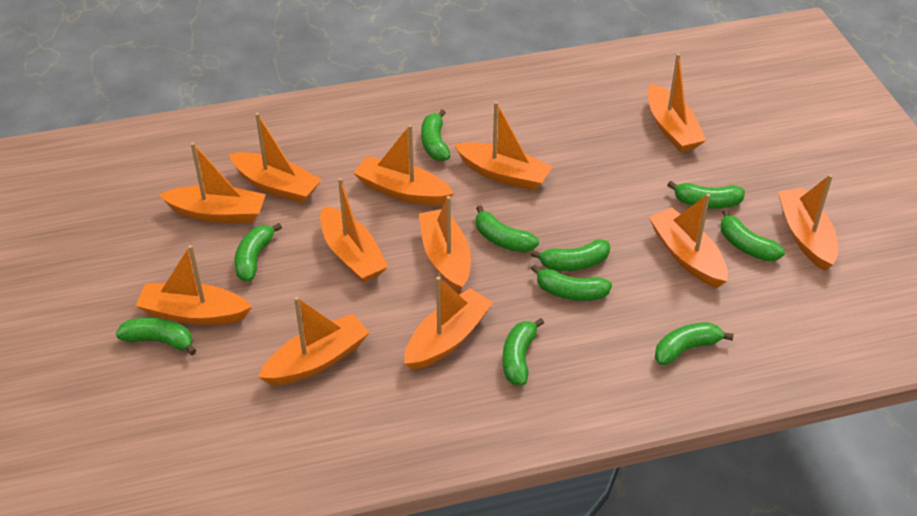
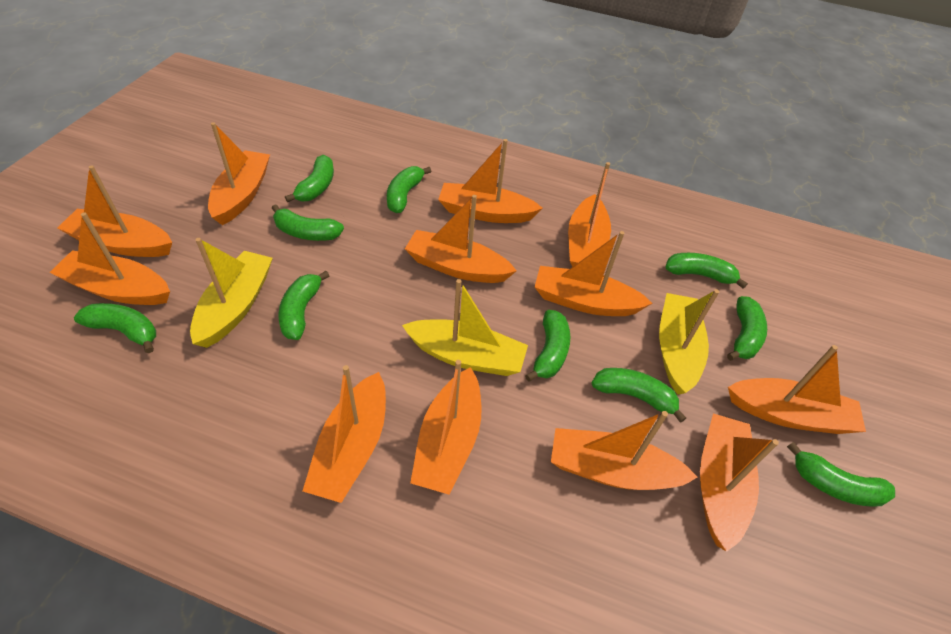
yellow boat: 0 -> 3

